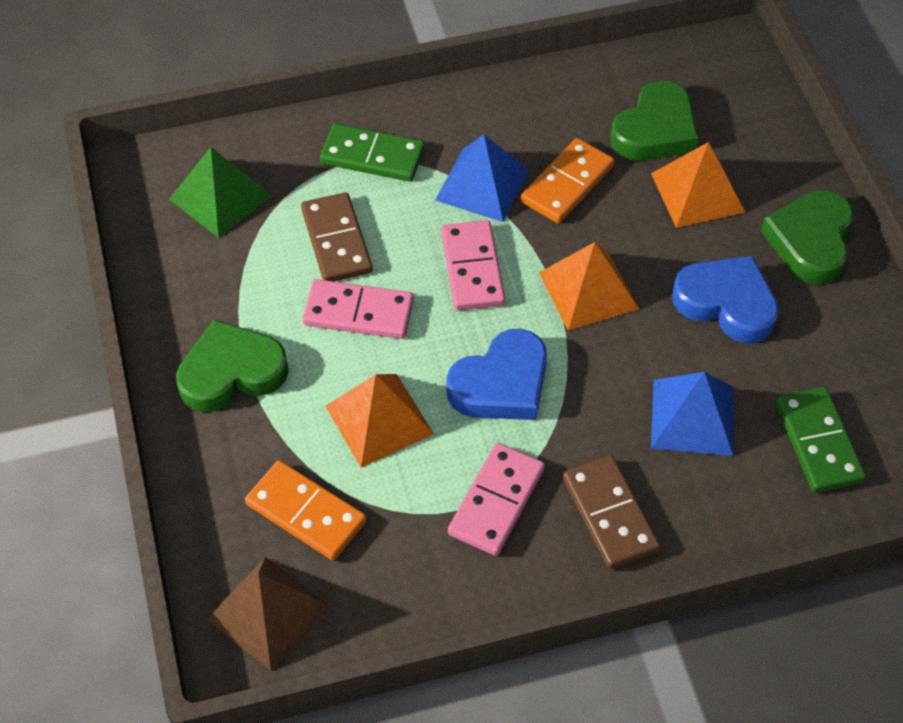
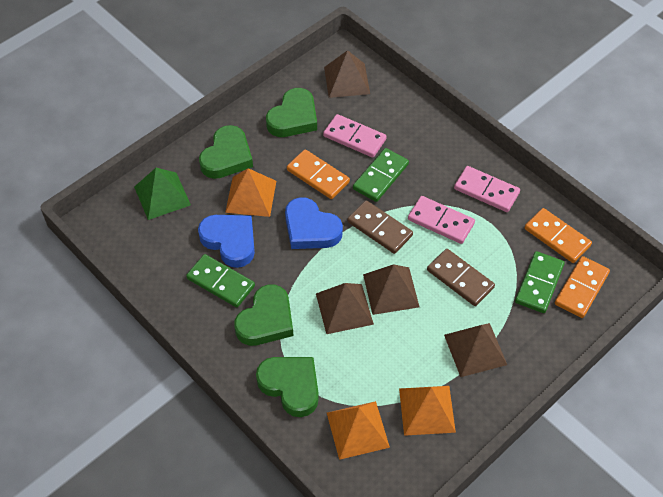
blue pyramid: 2 -> 0
brown pyramid: 1 -> 4
green domino: 2 -> 3
green heart: 3 -> 4
orange domino: 2 -> 3

